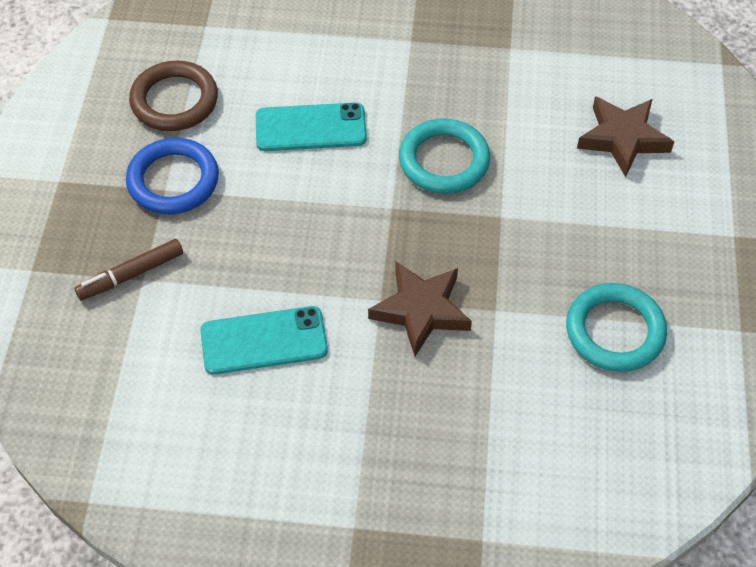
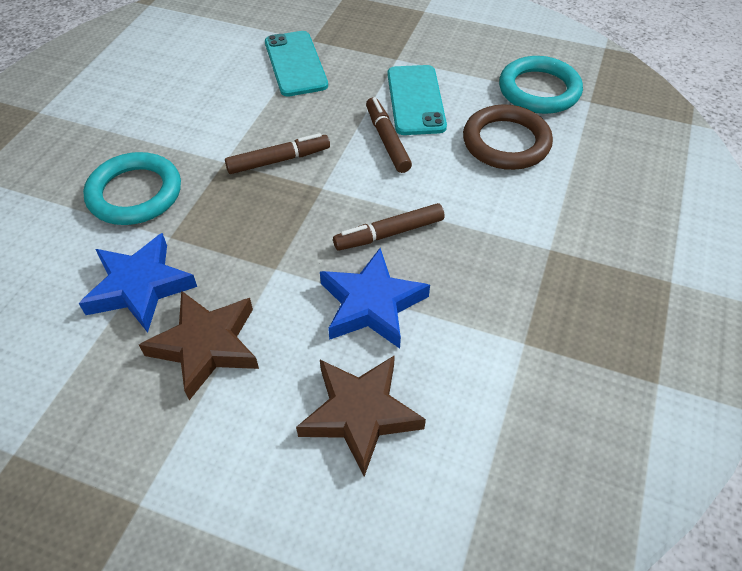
blue ring: 1 -> 0
blue star: 0 -> 2
brown marker: 1 -> 3

